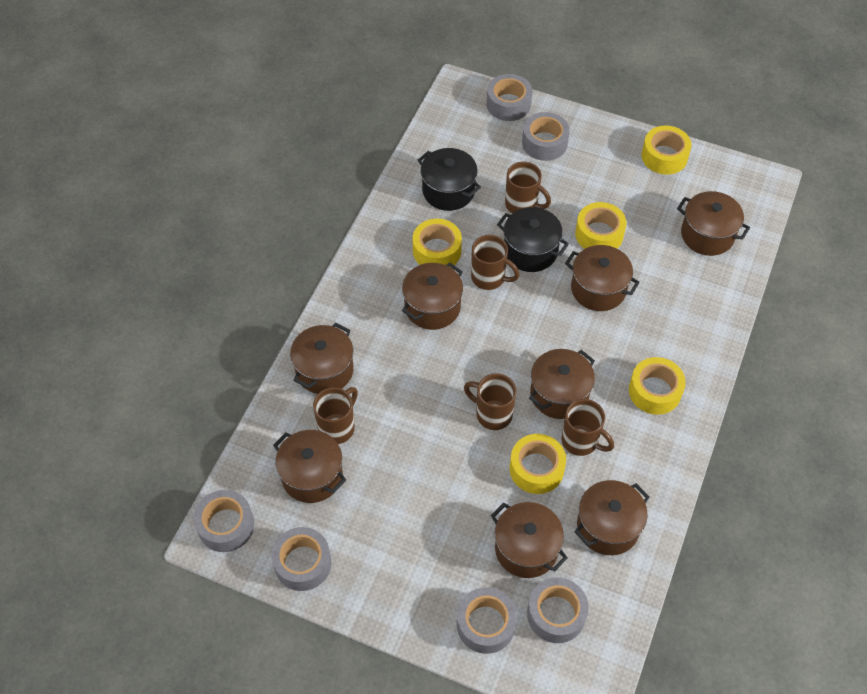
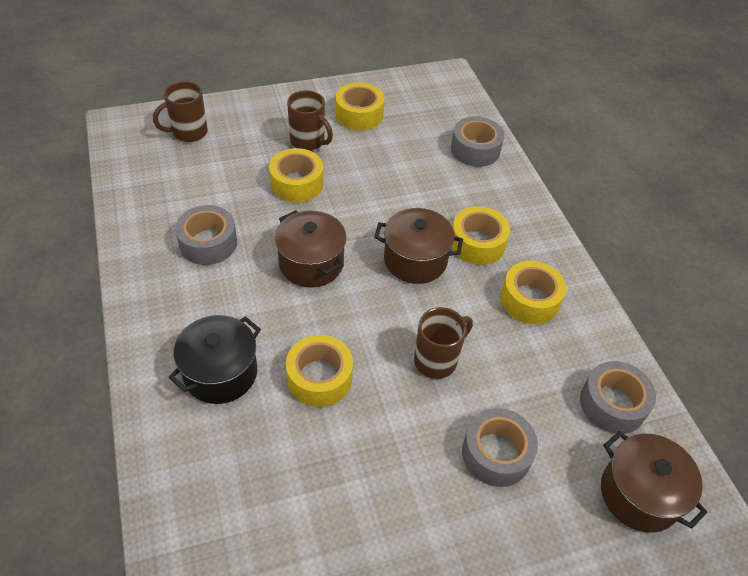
black pot: 2 -> 1
brown mug: 5 -> 3
brown pot: 8 -> 3
grey tape: 6 -> 4

